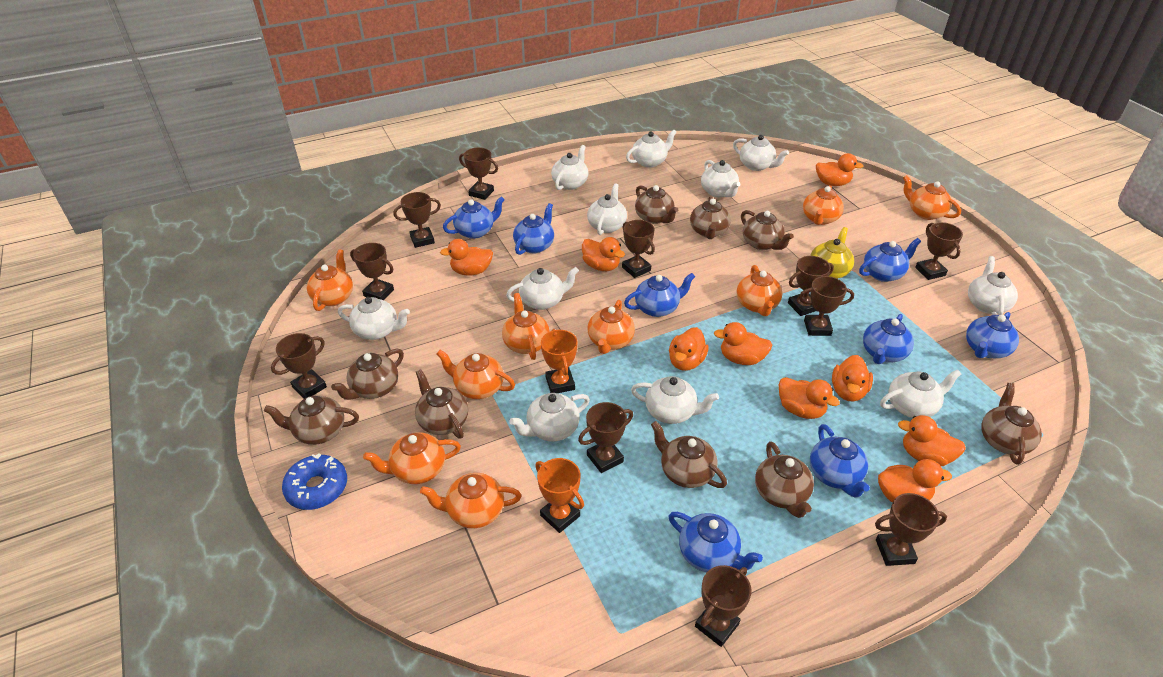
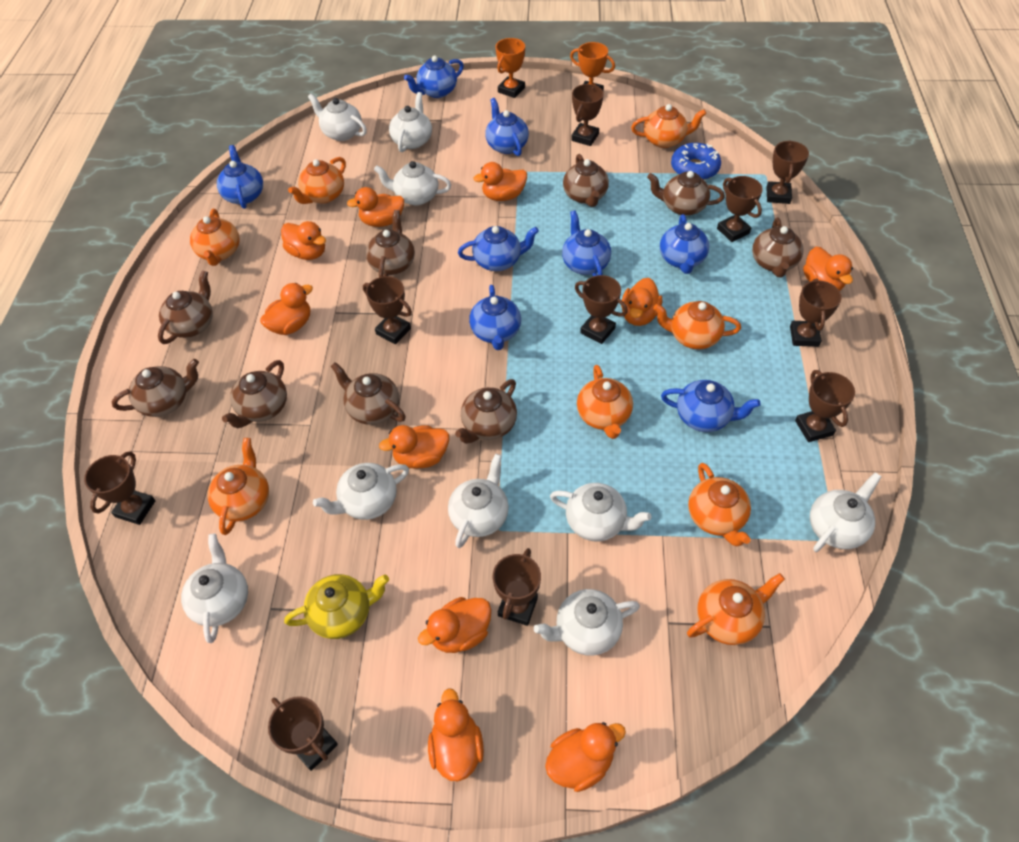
brown trophy: 11 -> 10
orange duck: 9 -> 10
orange teapot: 9 -> 8
white teapot: 11 -> 9

